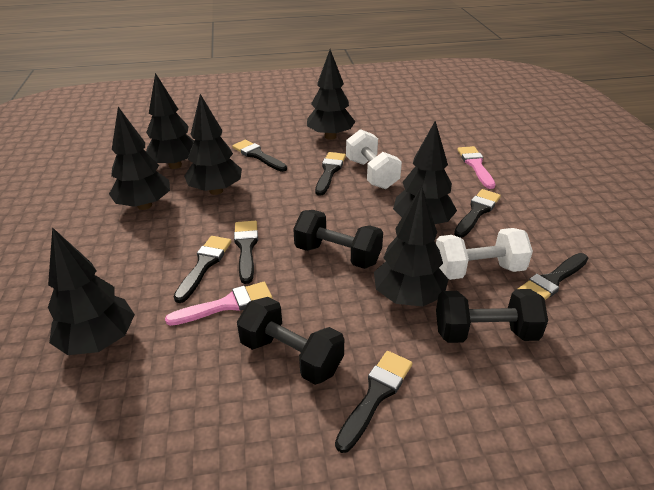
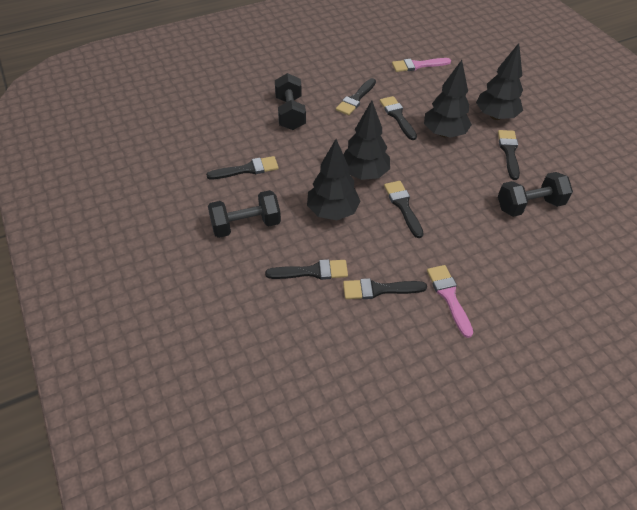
black tree: 7 -> 4
white dumbbell: 2 -> 0

